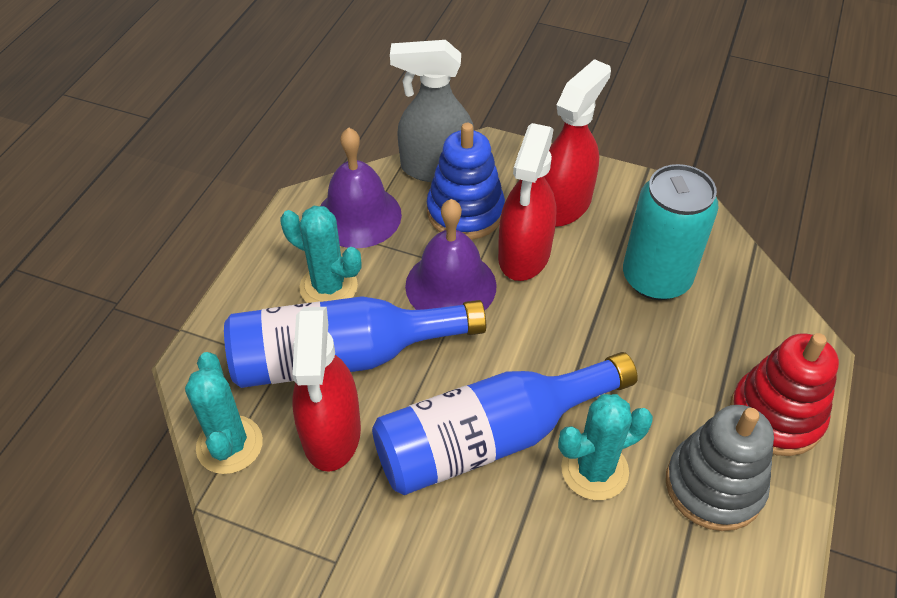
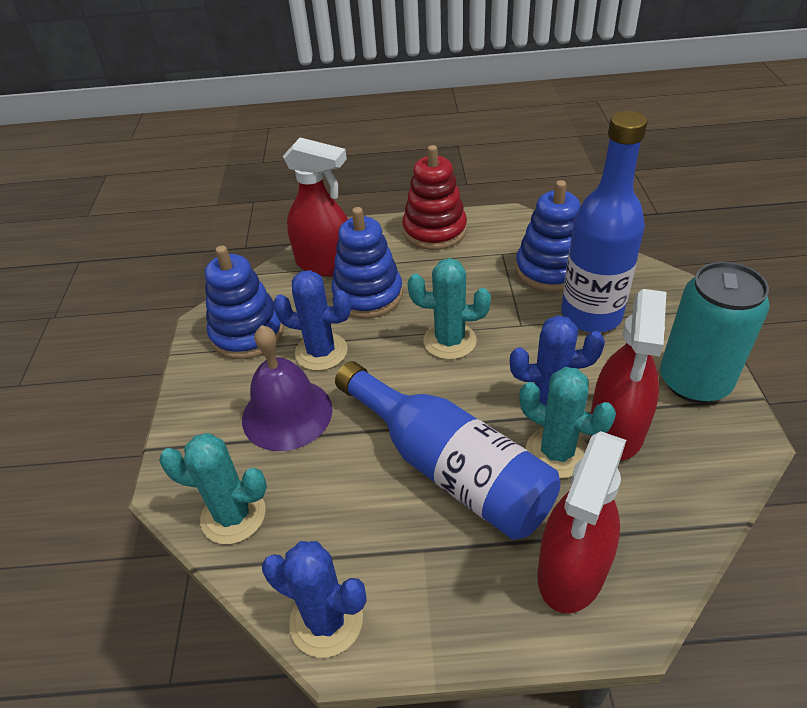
blue cactus: 0 -> 3
blue stacking toy: 1 -> 3
grey spray bottle: 1 -> 0
grey stacking toy: 1 -> 0
purple bell: 2 -> 1

